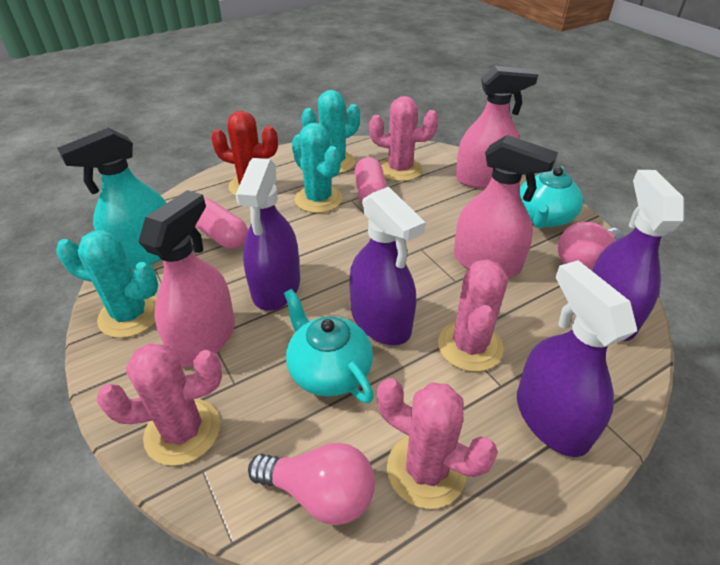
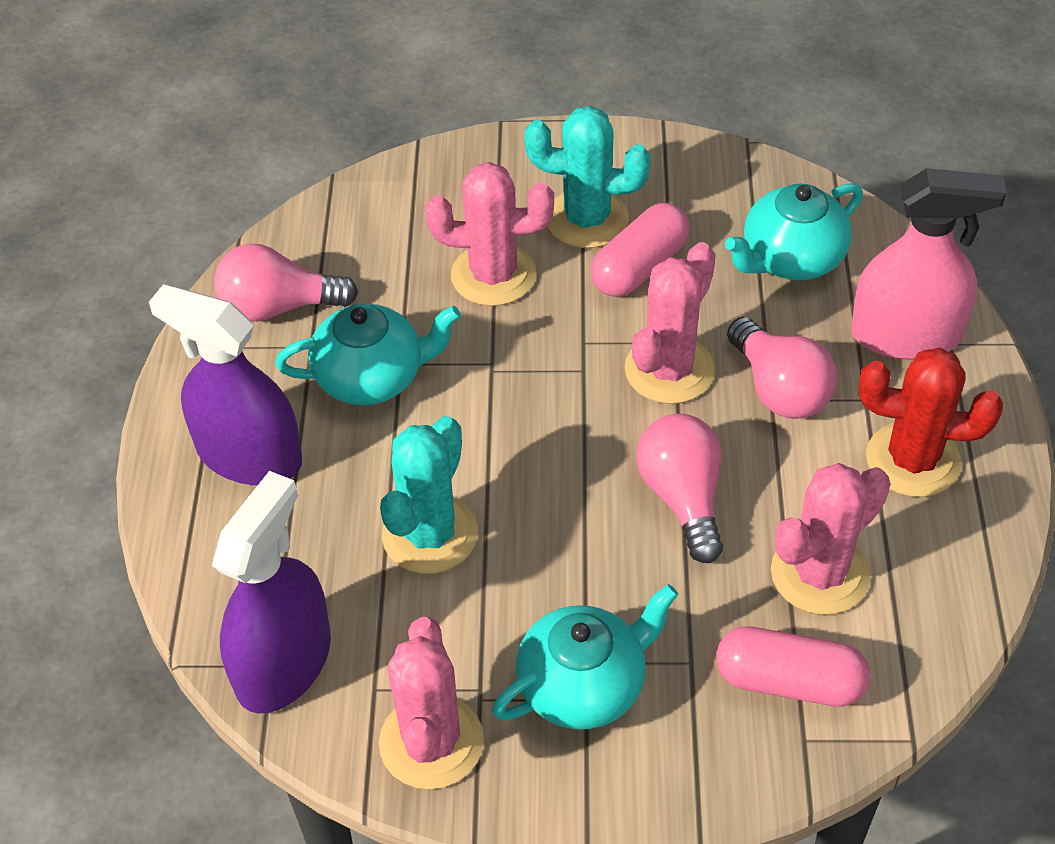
pink light bulb: 2 -> 3
pink spray bottle: 3 -> 1
purple spray bottle: 4 -> 2
turquoise cactus: 3 -> 2
turquoise spray bottle: 1 -> 0
turquoise teapot: 2 -> 3

